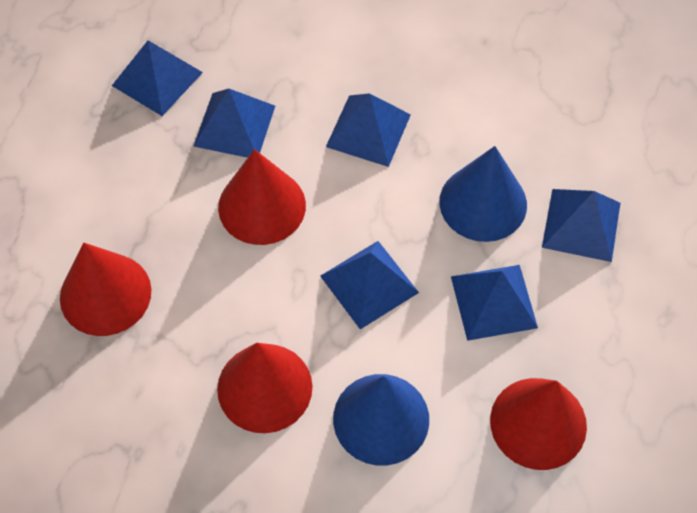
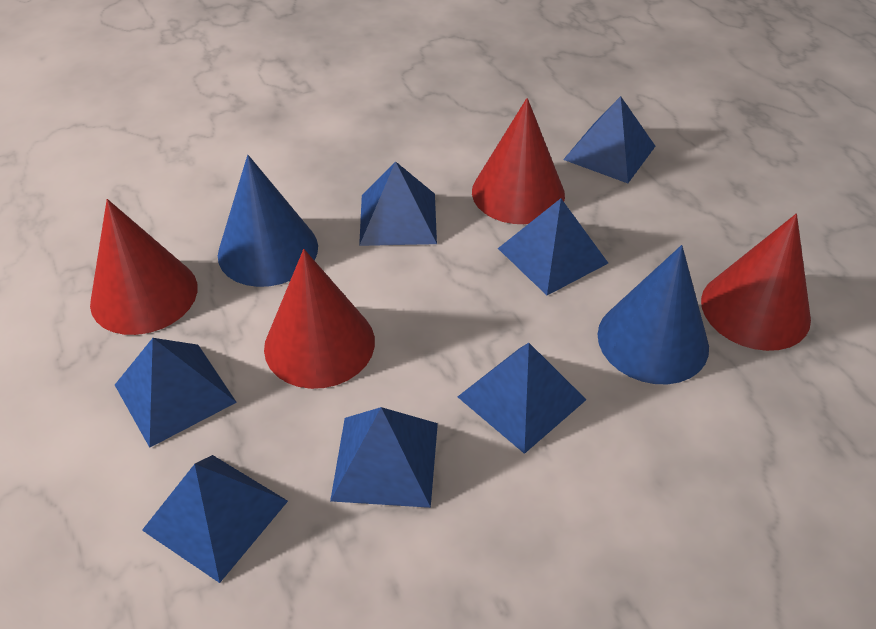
blue pyramid: 6 -> 7

